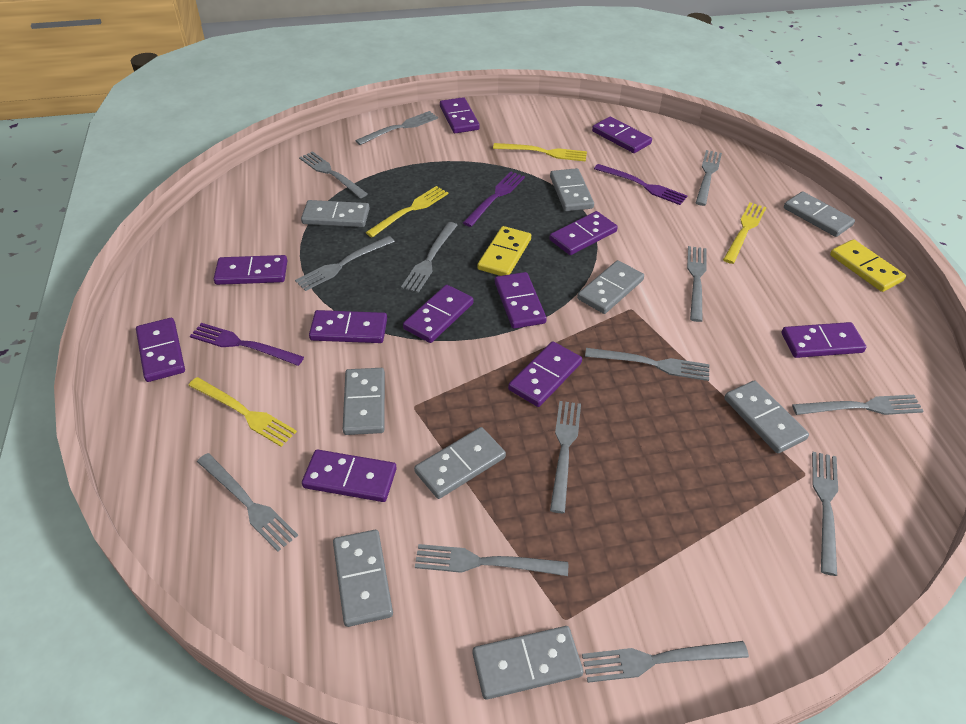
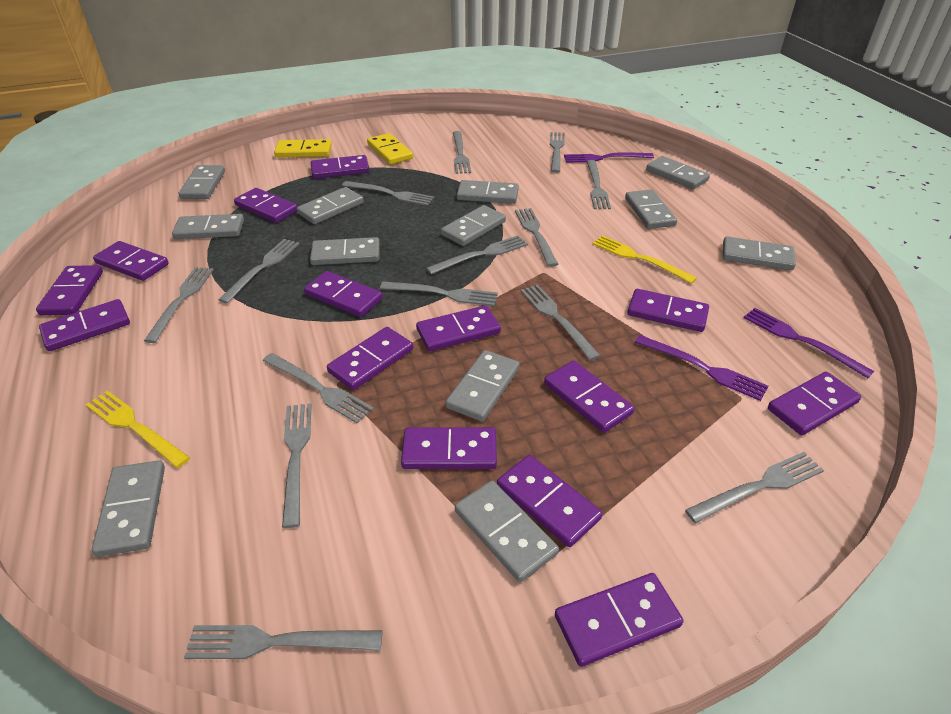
grey domino: 9 -> 12
grey fork: 13 -> 14
purple domino: 11 -> 14
yellow fork: 4 -> 2

